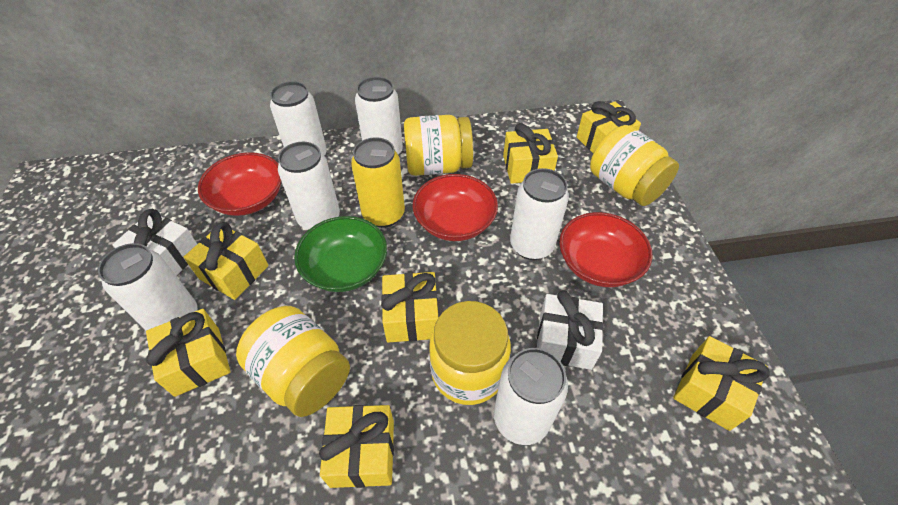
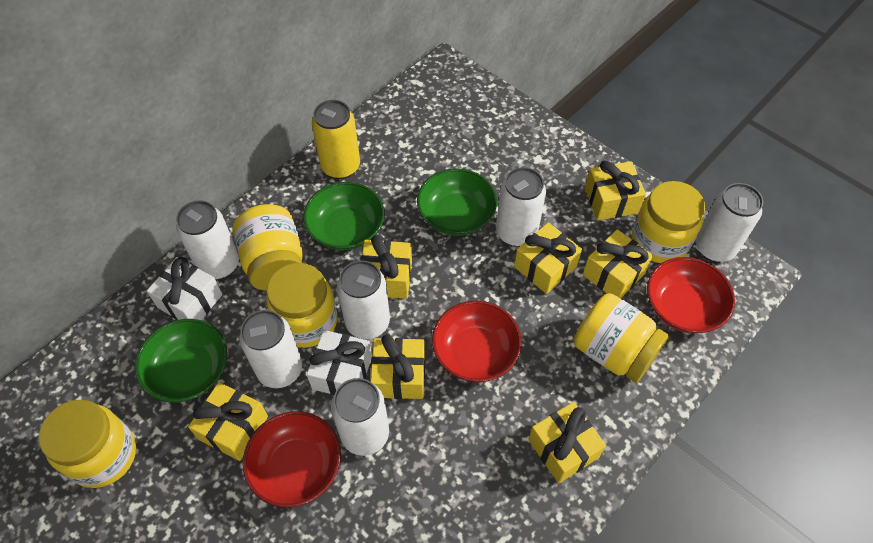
green bowl: 1 -> 3
yellow jar: 4 -> 5

